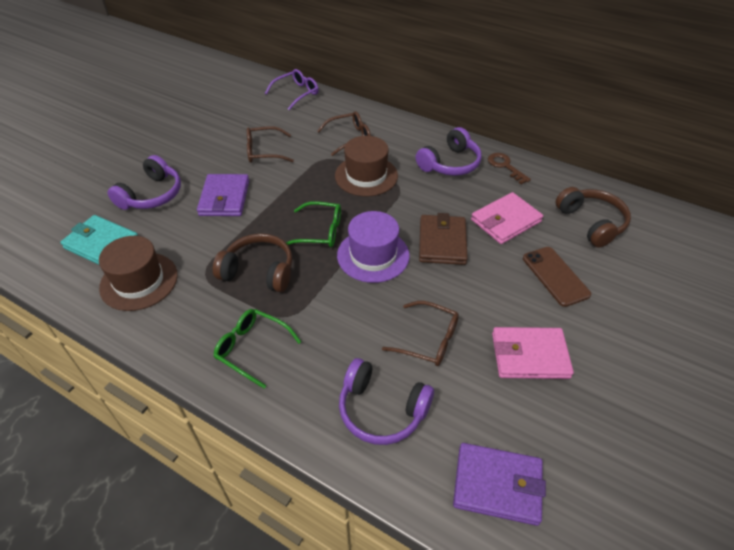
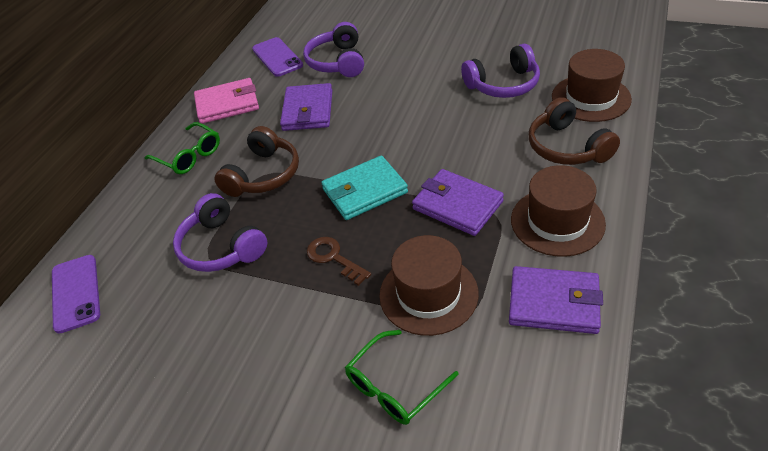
brown glasses: 3 -> 0
brown hat: 2 -> 3
brown phone: 1 -> 0
brown wallet: 1 -> 0
pink wallet: 2 -> 1
purple glasses: 1 -> 0
purple hat: 1 -> 0
purple phone: 0 -> 2
purple wallet: 2 -> 3

